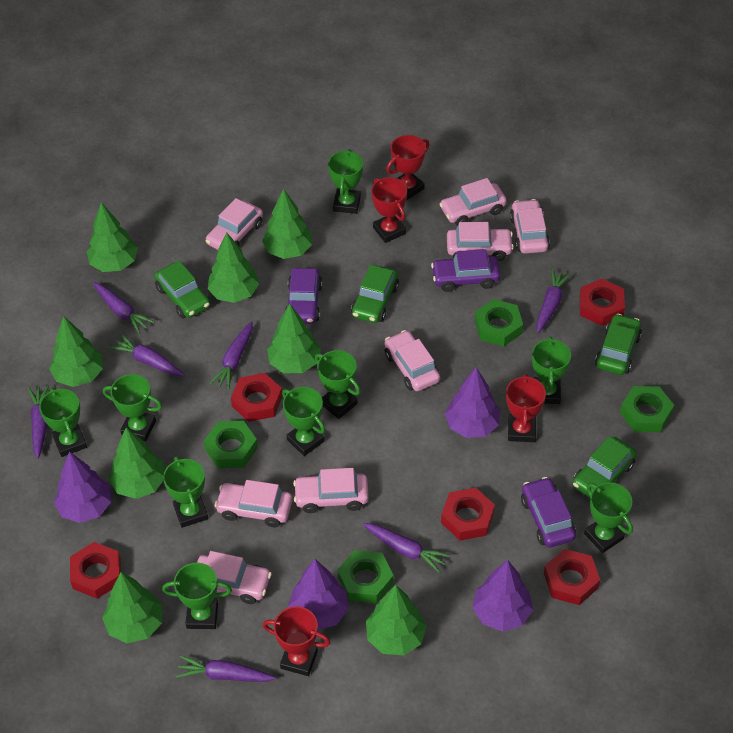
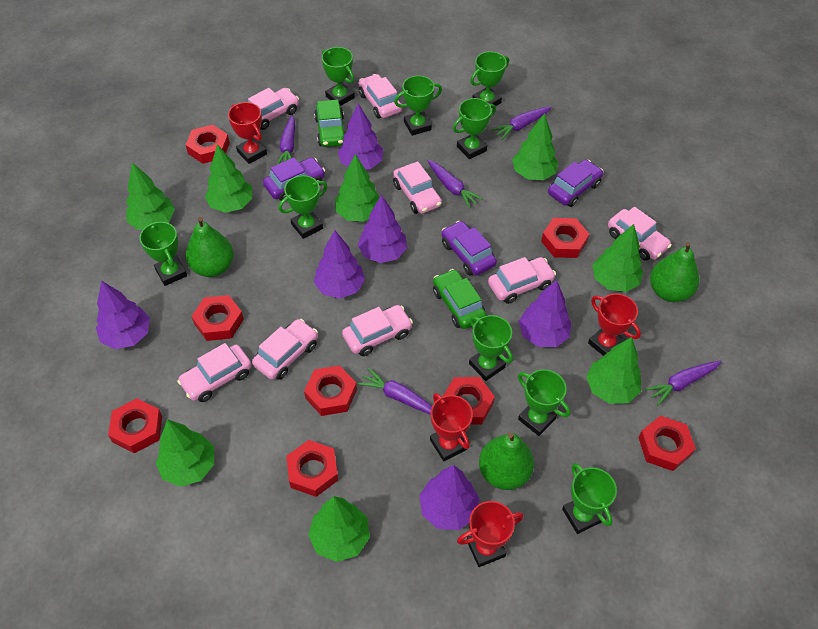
green car: 4 -> 2
green nut: 4 -> 0
green pear: 0 -> 3
purple carrot: 7 -> 5
purple tree: 4 -> 6
red nut: 5 -> 8

